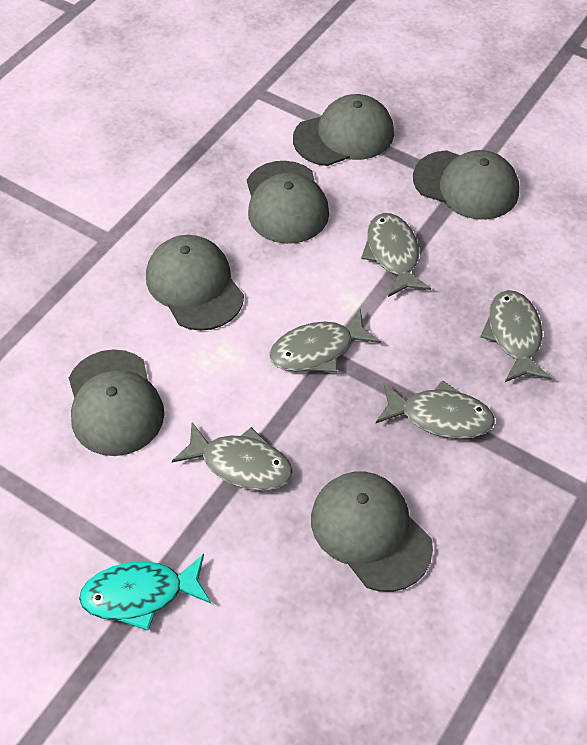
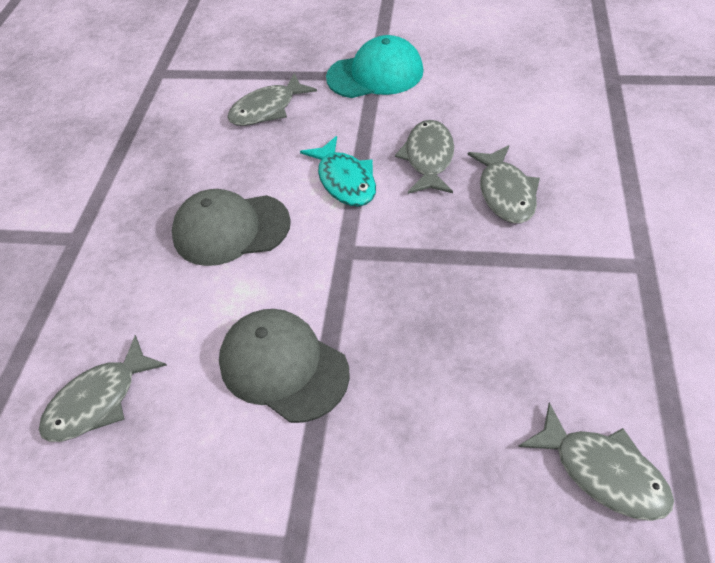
grey cap: 6 -> 2
turquoise cap: 0 -> 1

